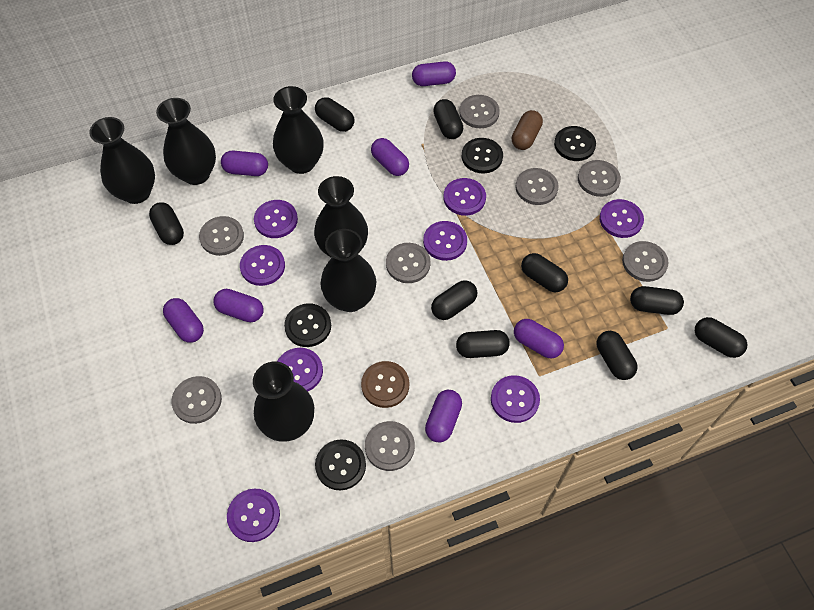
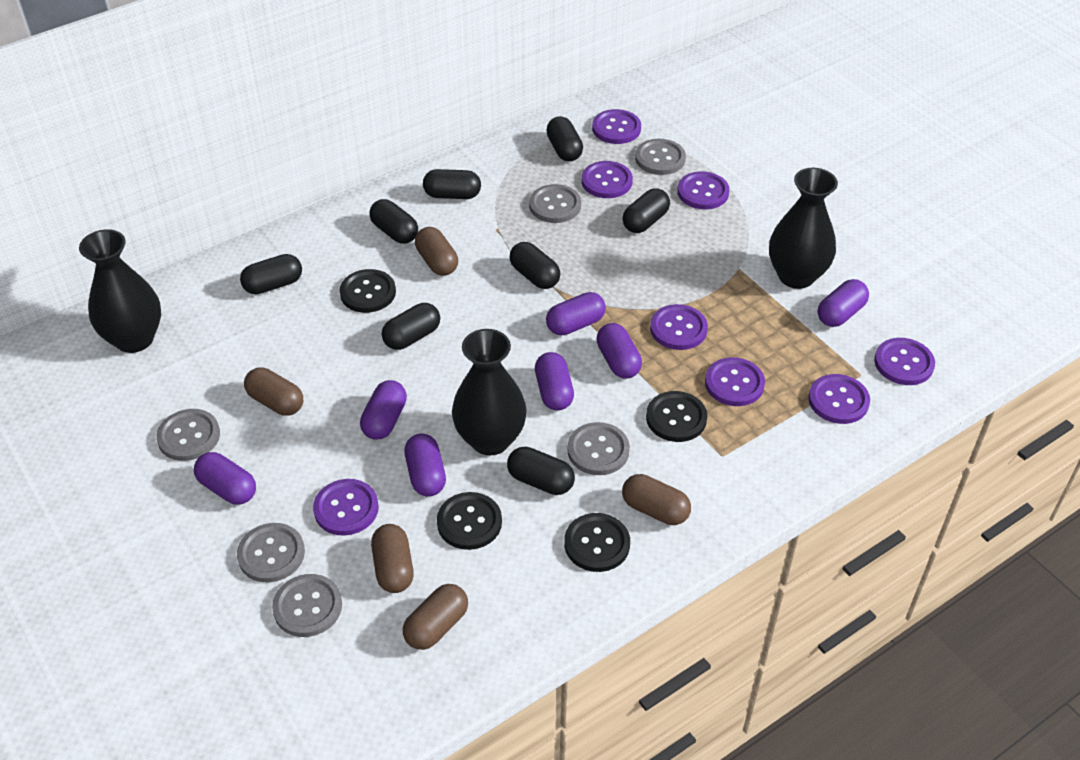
black capsule: 9 -> 8
black vase: 6 -> 3
brown button: 1 -> 0
brown capsule: 1 -> 5
grey button: 8 -> 6

